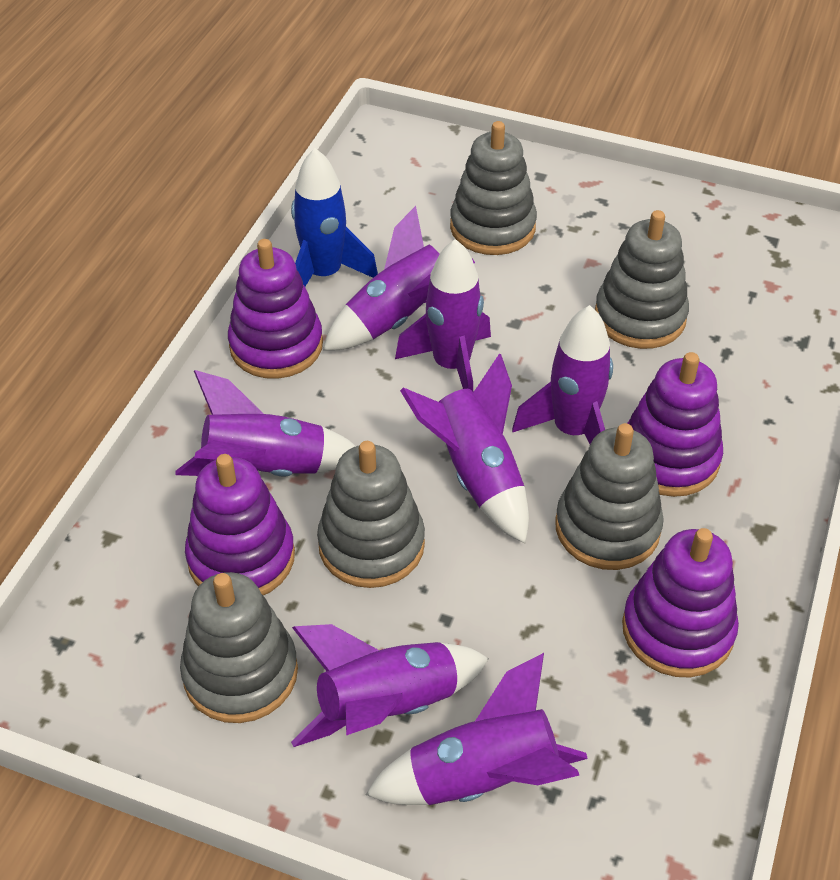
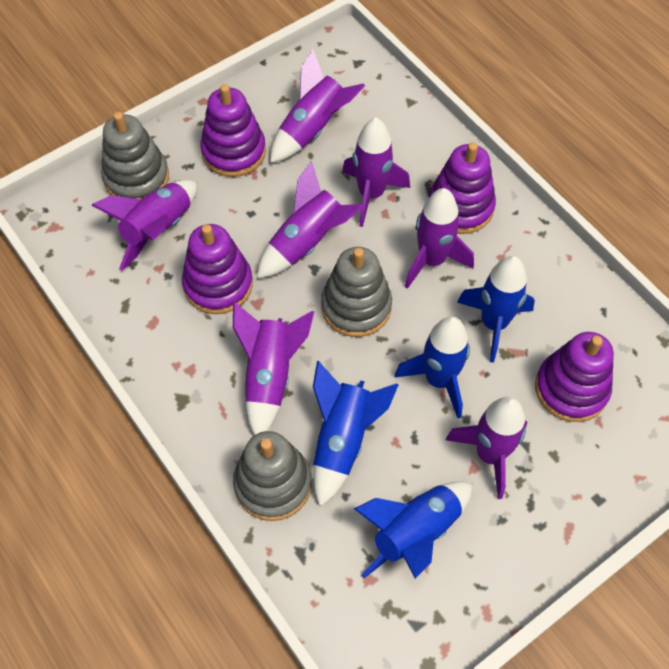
blue rocket: 1 -> 4
grey stacking toy: 5 -> 3

